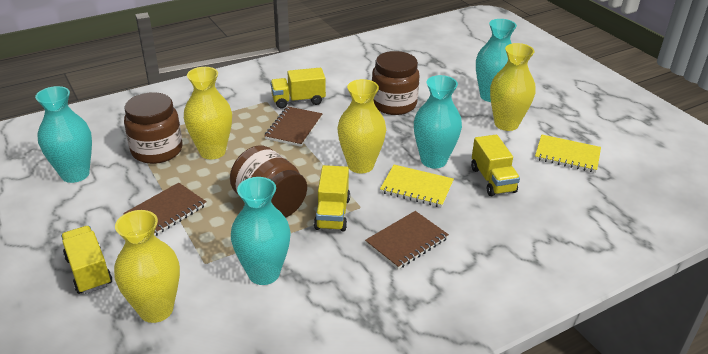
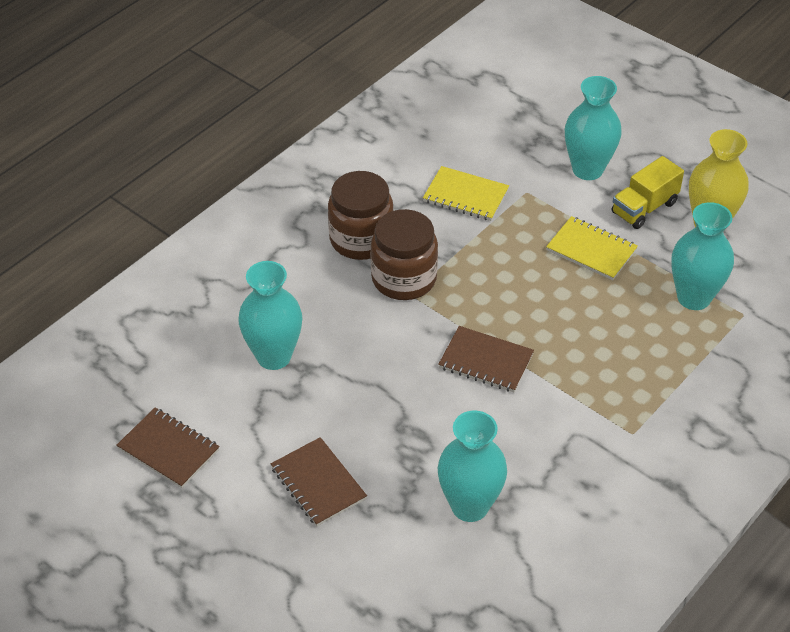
brown jar: 3 -> 2
yellow truck: 4 -> 1
yellow vase: 4 -> 1

